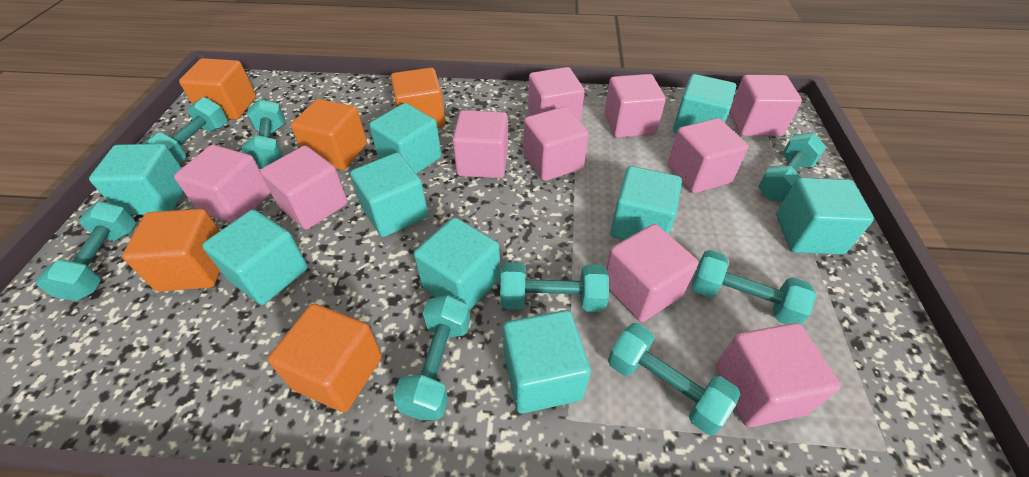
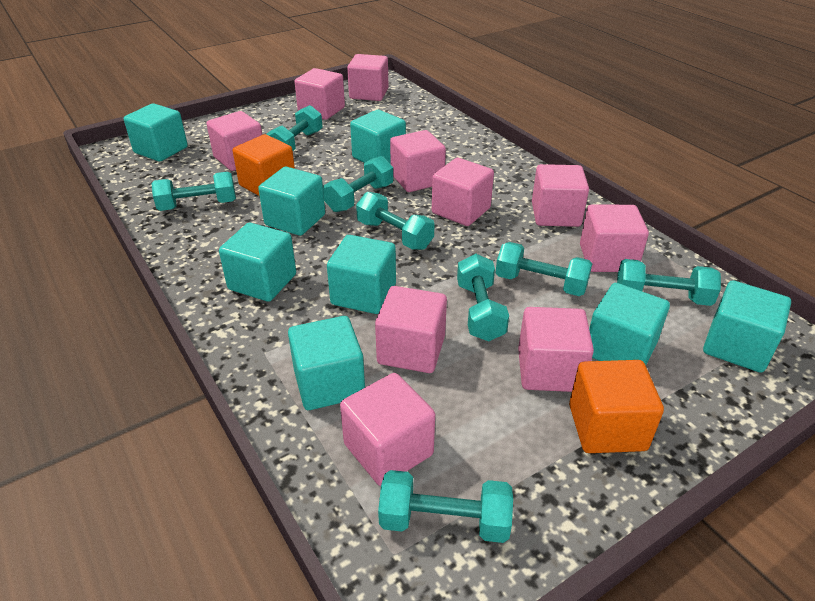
orange cube: 5 -> 2
turquoise cube: 9 -> 8

